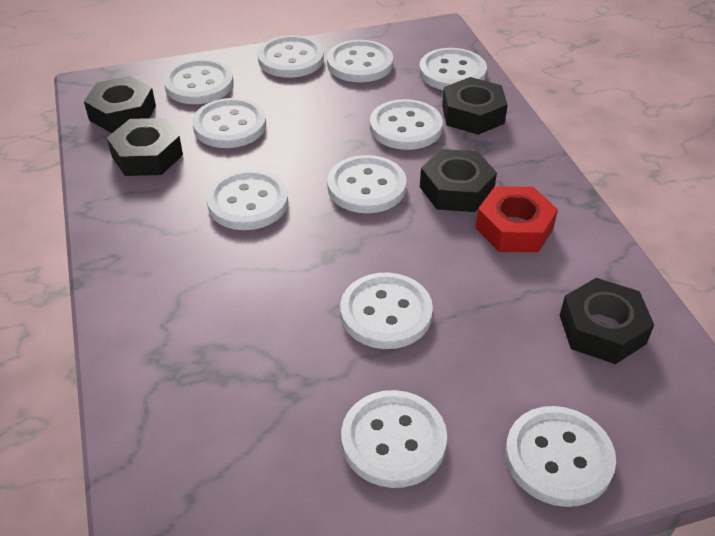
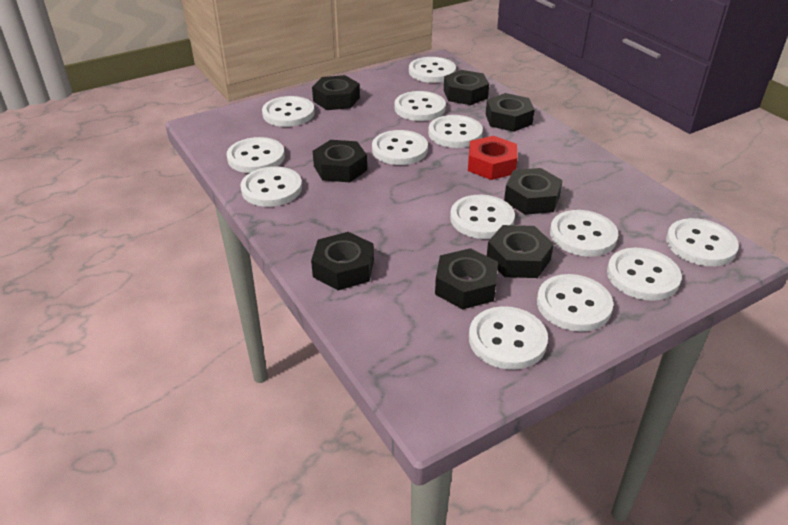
black nut: 5 -> 8
white button: 11 -> 13

